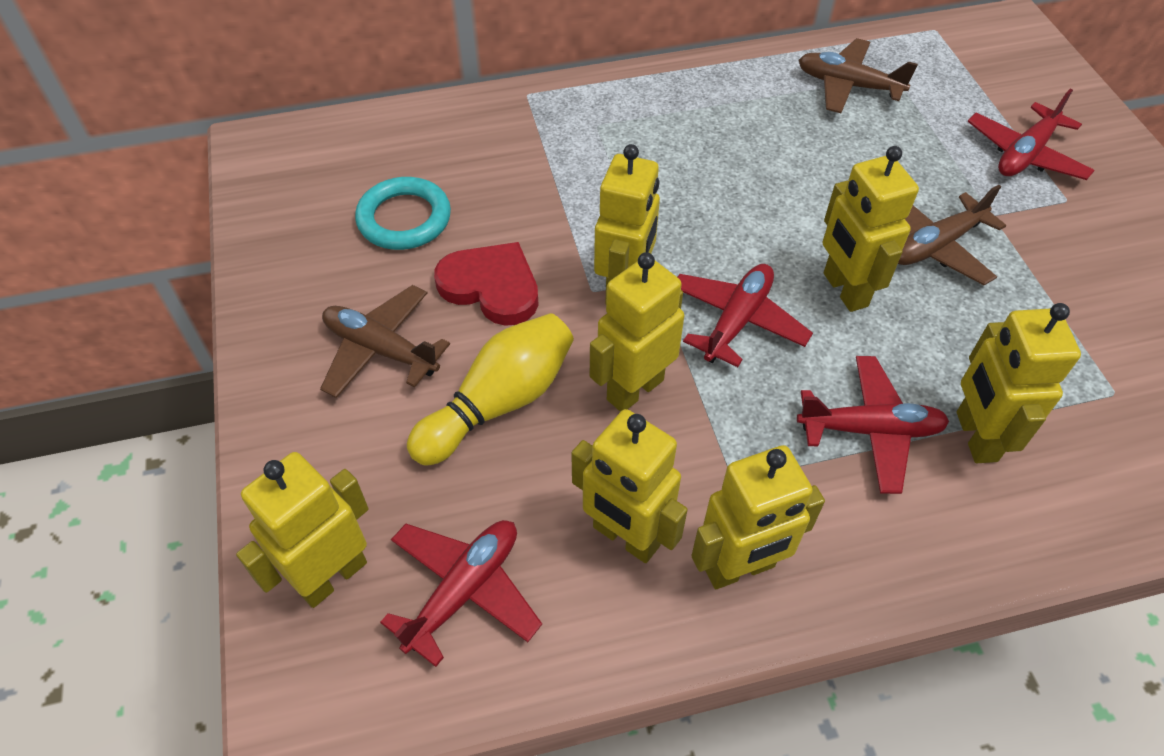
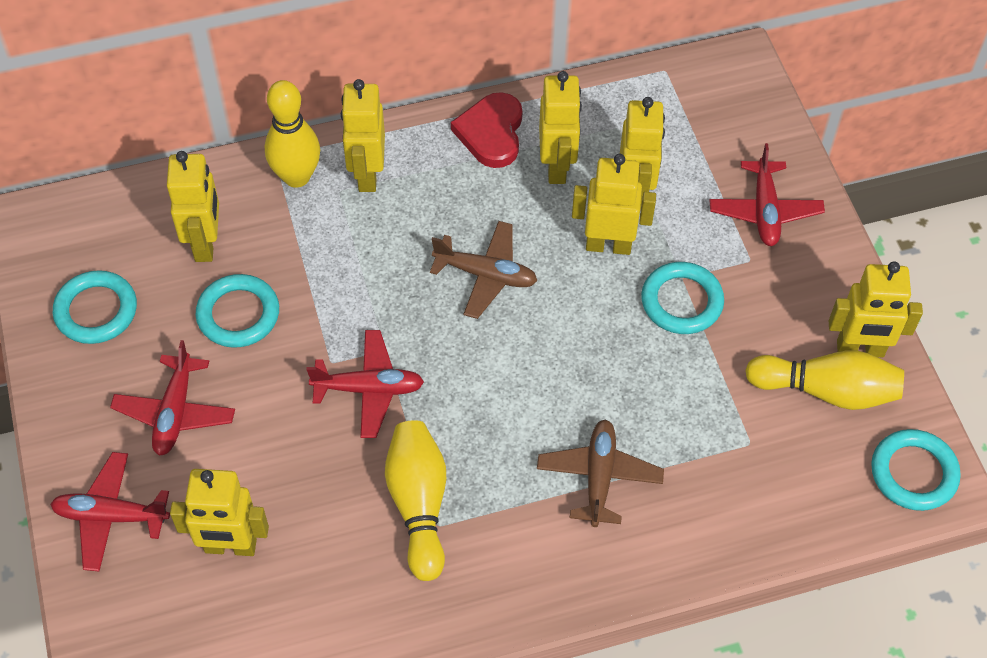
brown plane: 3 -> 2
turquoise ring: 1 -> 4
yellow bowling pin: 1 -> 3

